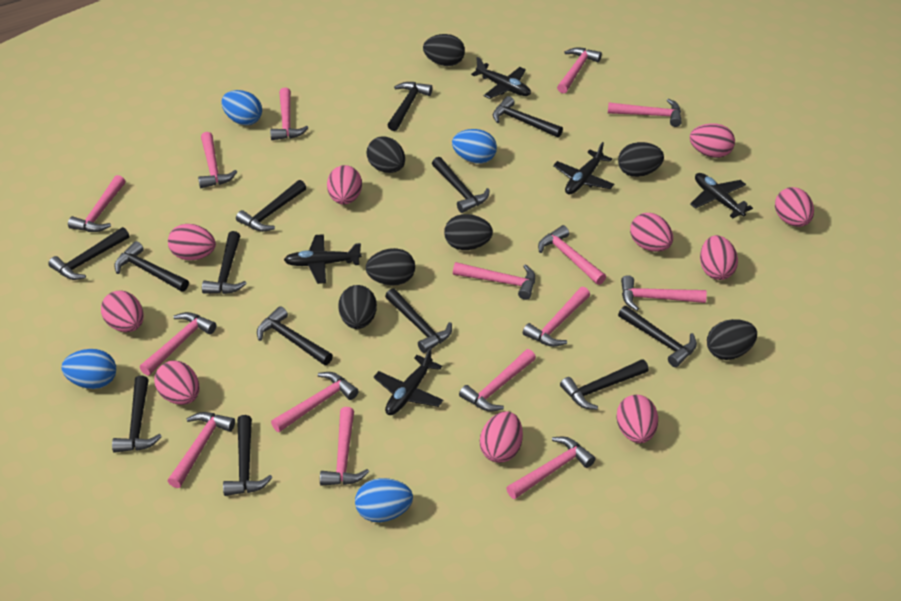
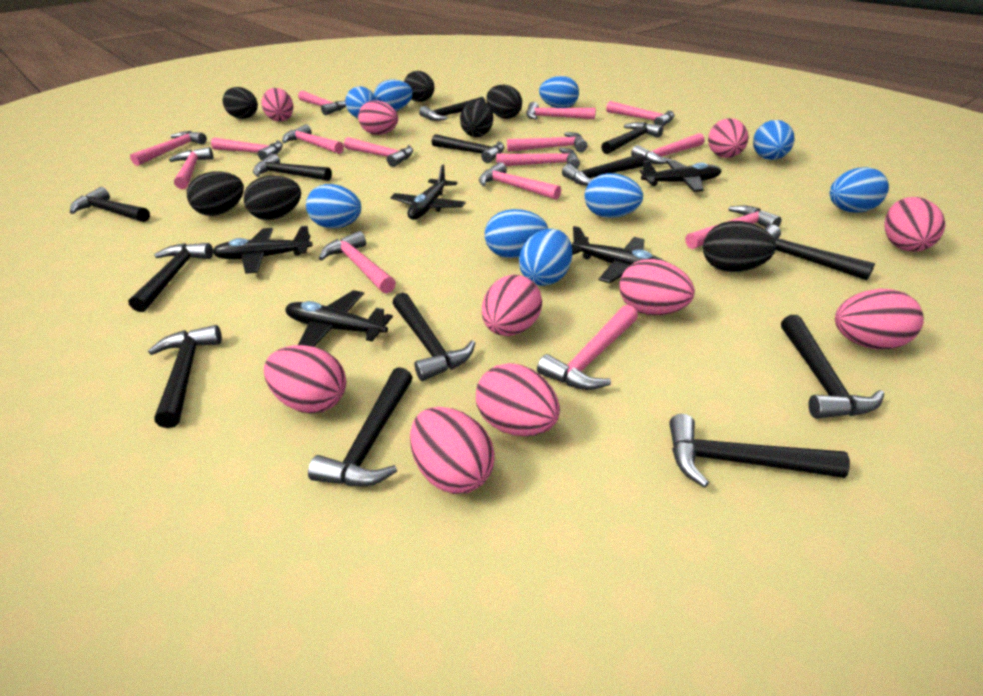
blue egg: 4 -> 9

